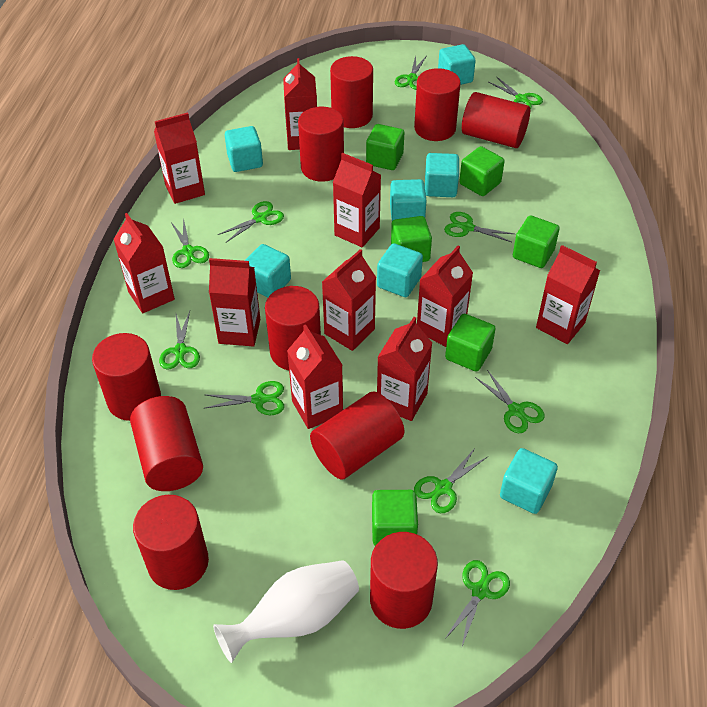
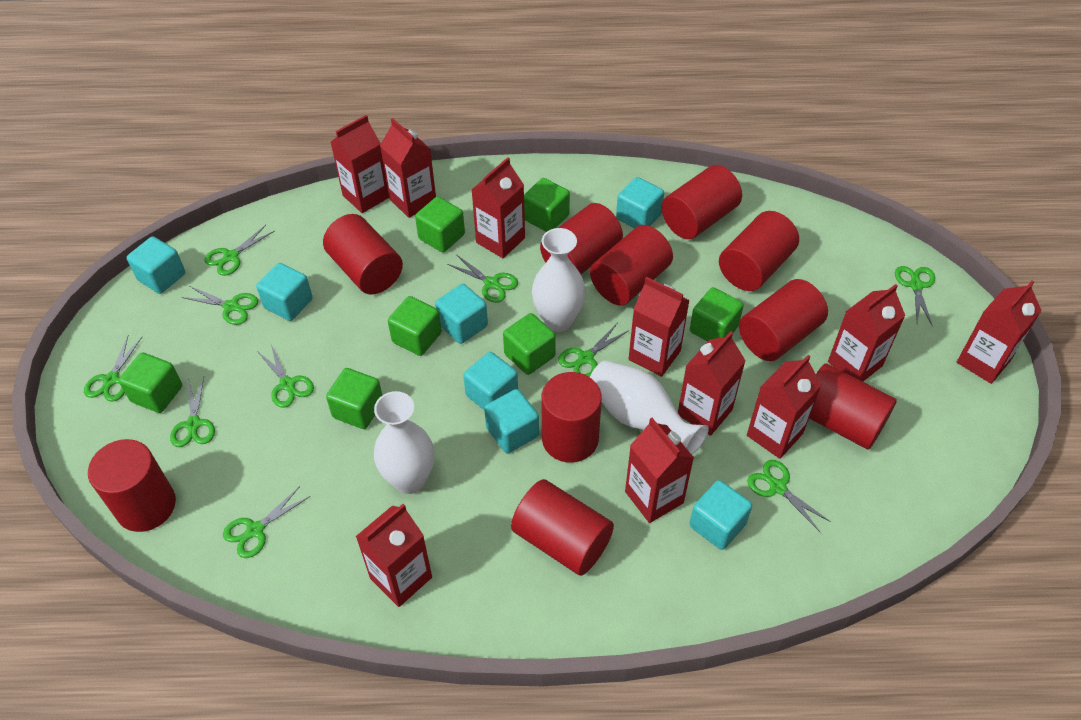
green cube: 6 -> 7
white vase: 1 -> 3

